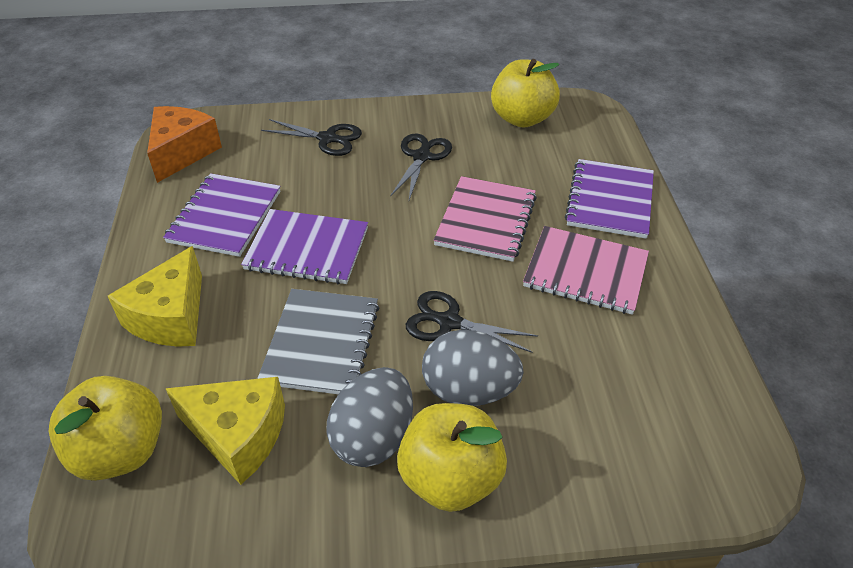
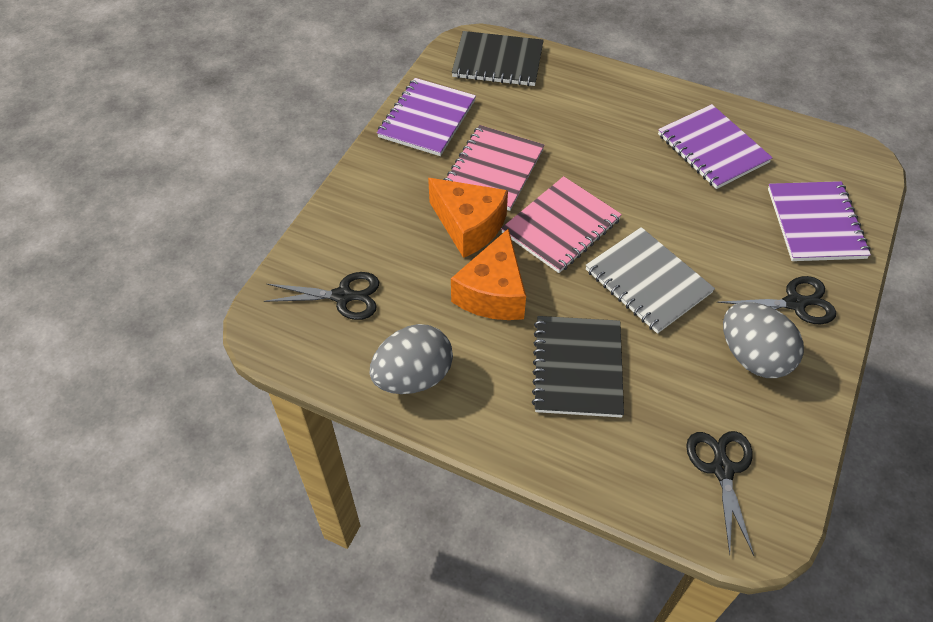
black notebook: 0 -> 2
orange cheese: 1 -> 2
yellow apple: 3 -> 0
yellow cheese: 2 -> 0

